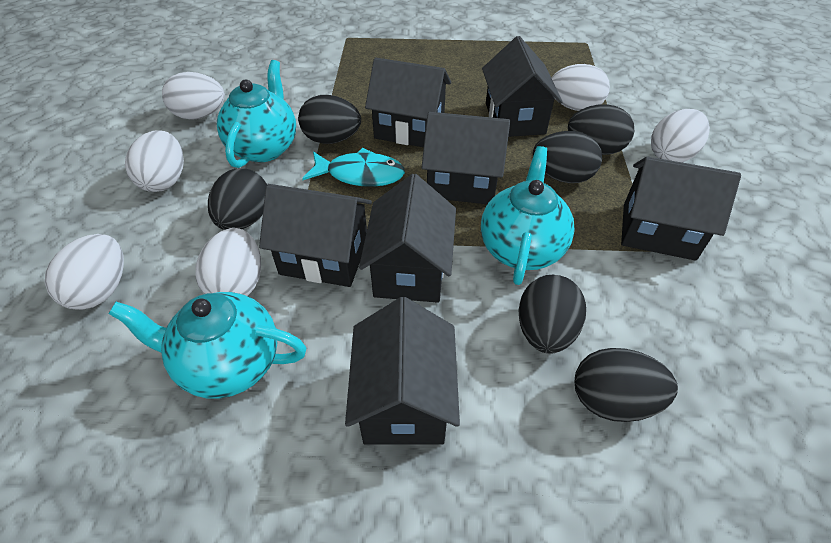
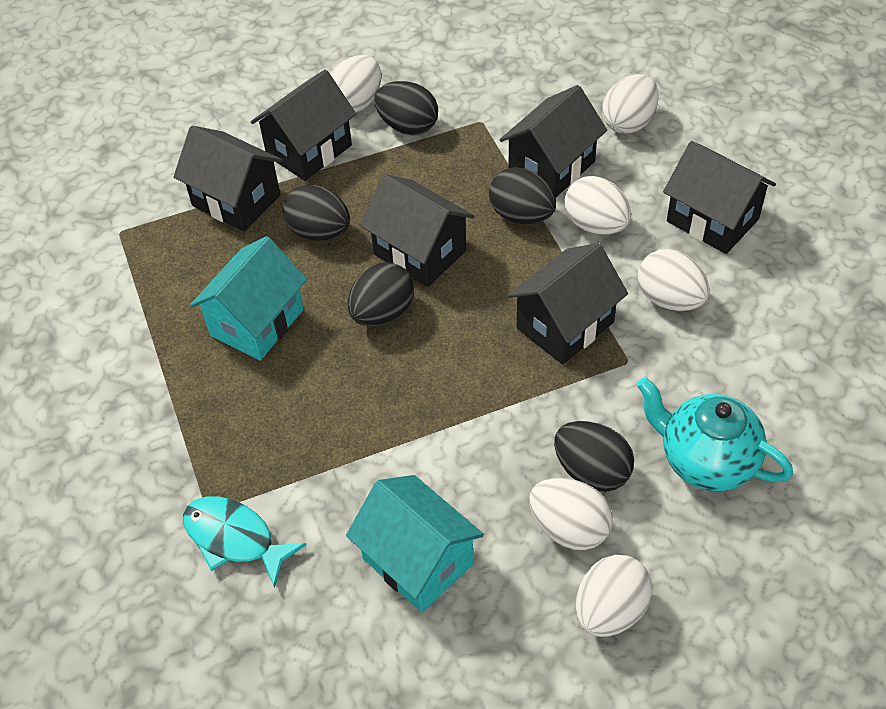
black egg: 6 -> 5
black house: 7 -> 6
turquoise house: 0 -> 2
turquoise teapot: 3 -> 1

